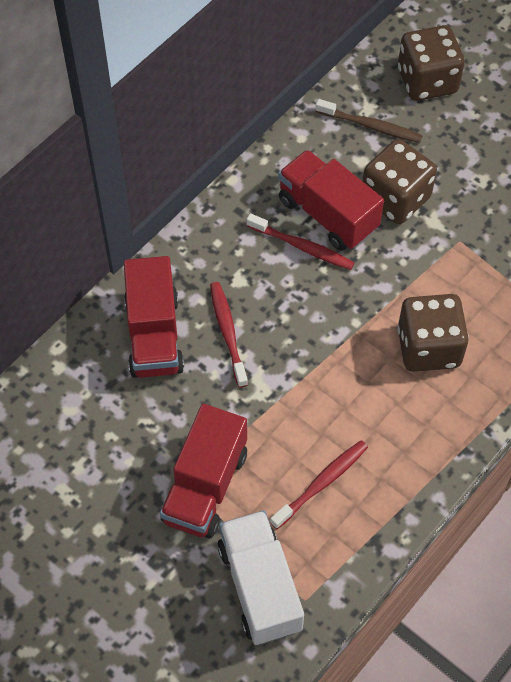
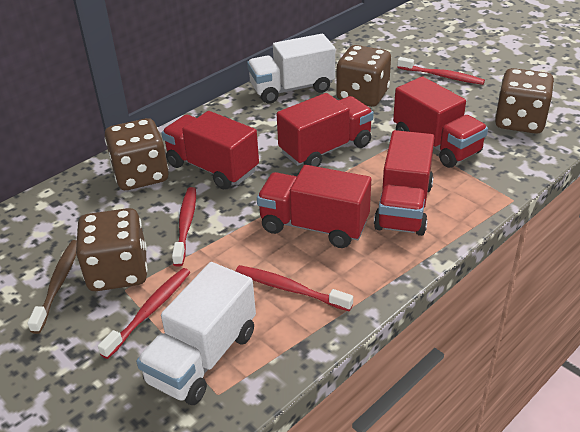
brown dice: 3 -> 4
red toothbrush: 3 -> 4
red truck: 3 -> 5
white truck: 1 -> 2

